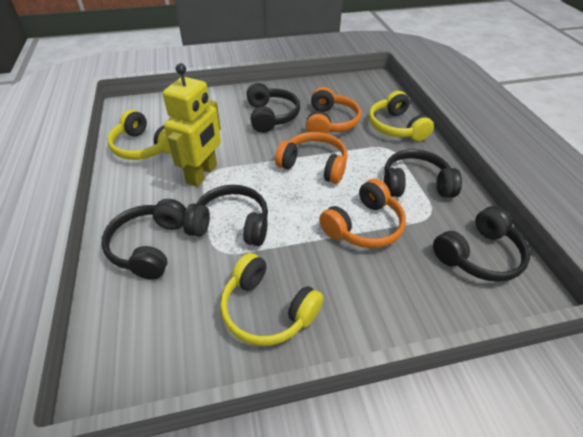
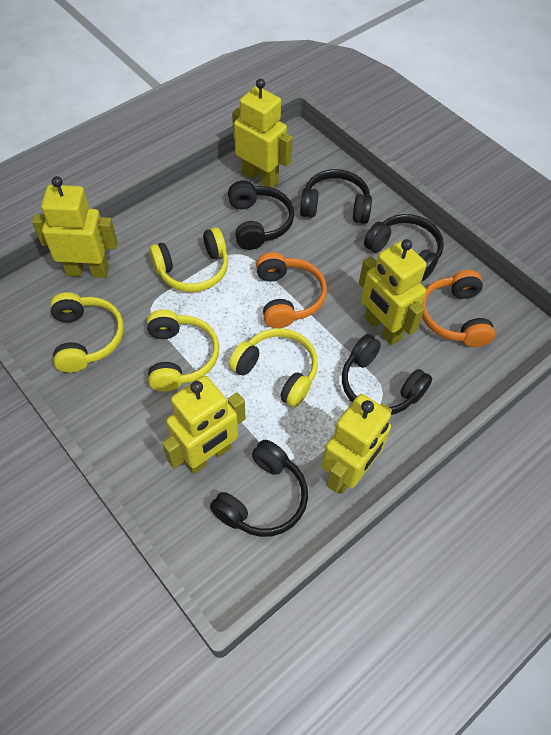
orange headphones: 3 -> 2
yellow headphones: 3 -> 4
yellow robot: 1 -> 5

